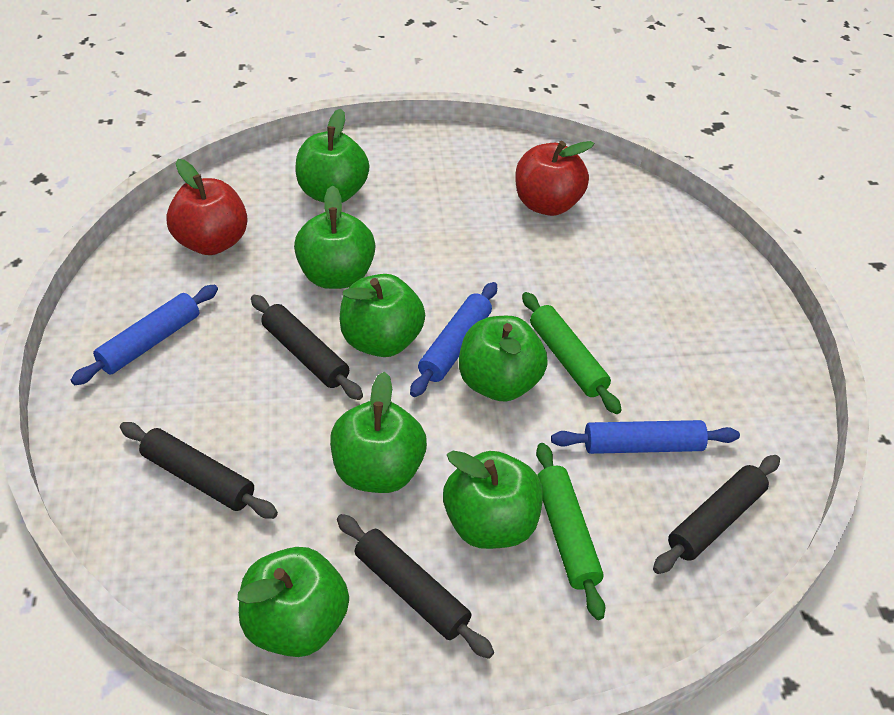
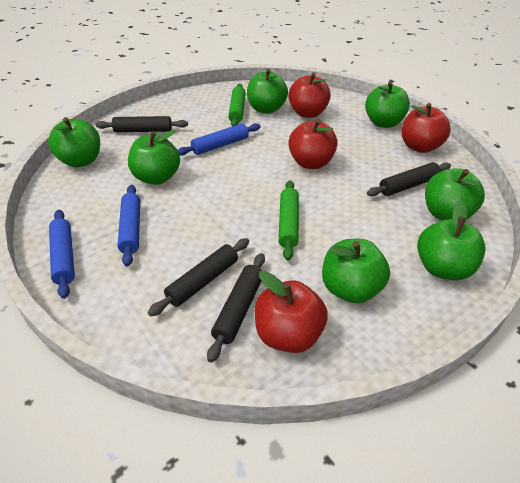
red apple: 2 -> 4

